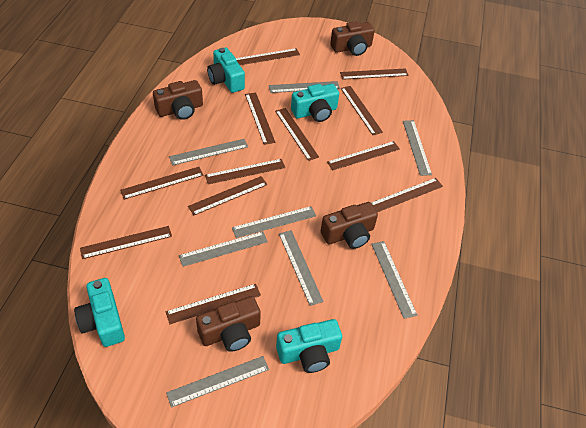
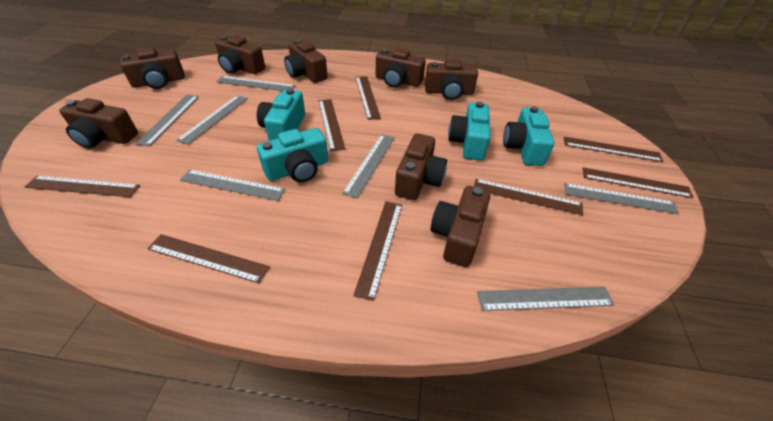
brown camera: 4 -> 8
brown ruler: 12 -> 8
grey ruler: 8 -> 7

